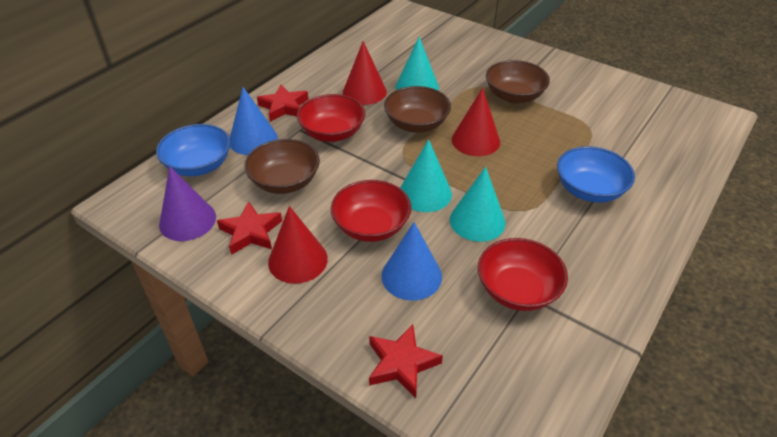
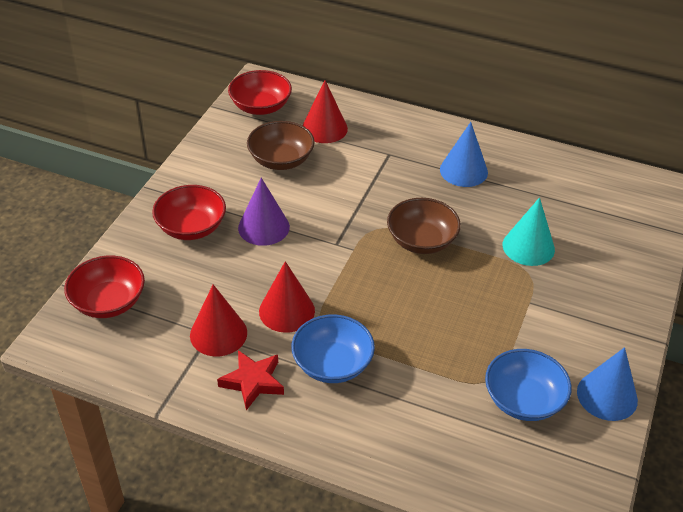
brown bowl: 3 -> 2
red star: 3 -> 1
turquoise cone: 3 -> 1

